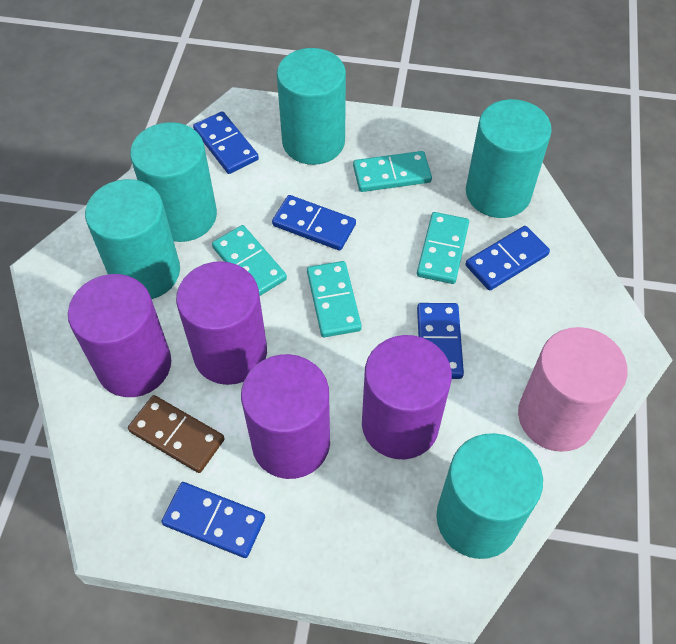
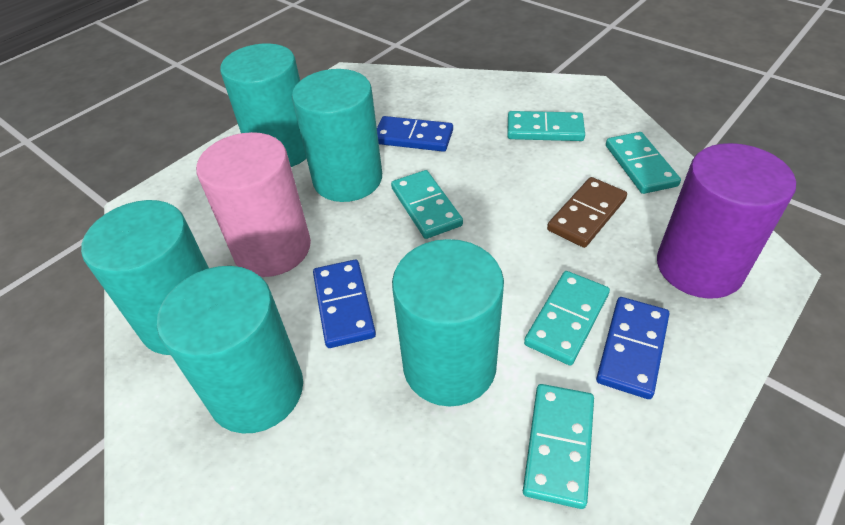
blue domino: 5 -> 3
purple cylinder: 4 -> 1
turquoise domino: 4 -> 5

